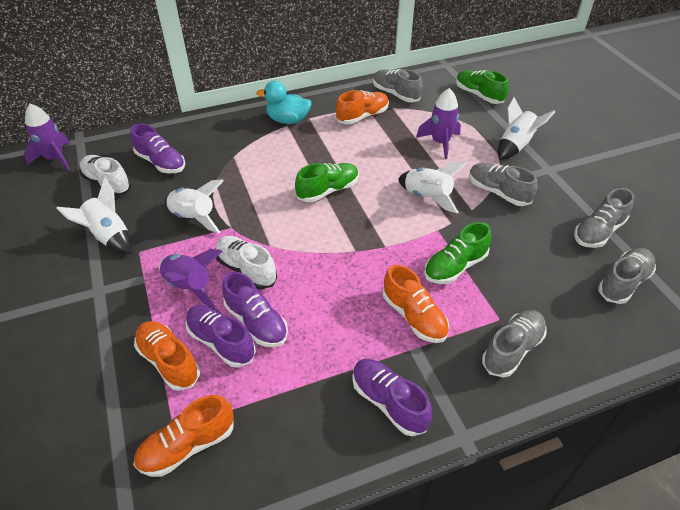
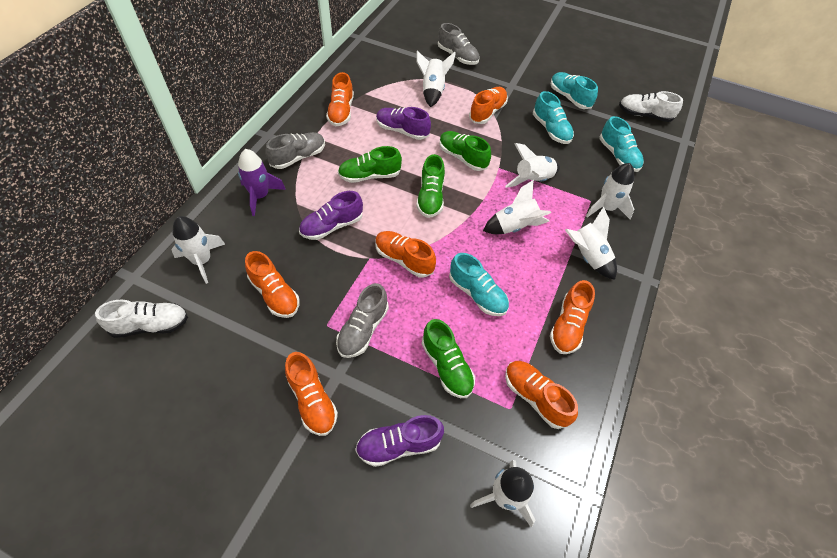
green shoe: 3 -> 4
grey shoe: 5 -> 3
orange shoe: 4 -> 7
purple rocket: 3 -> 1
purple shoe: 4 -> 3
turquoise duck: 1 -> 0
turquoise shoe: 0 -> 4
white rocket: 4 -> 7

